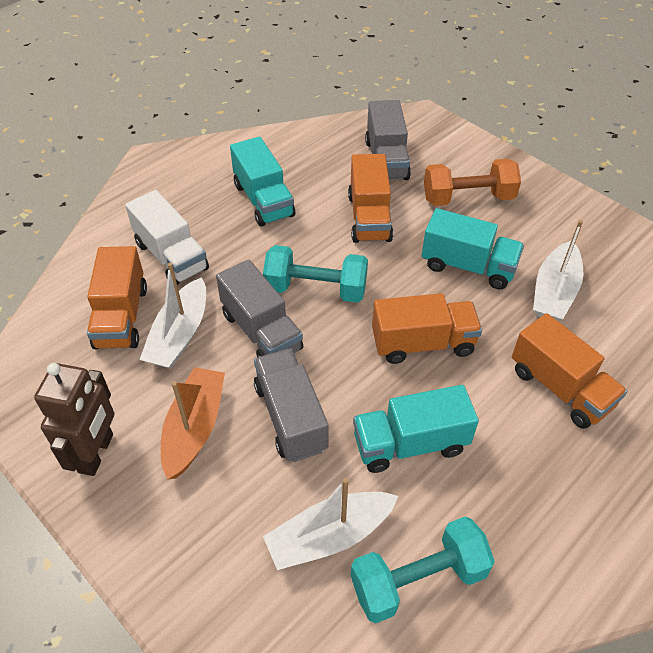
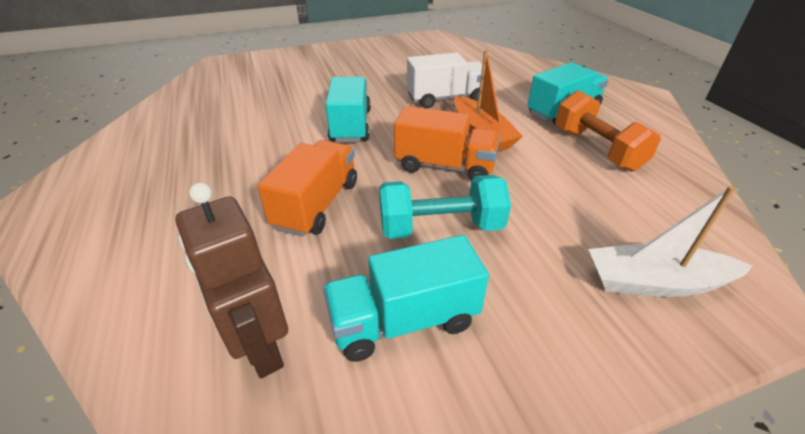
grey truck: 3 -> 0
orange truck: 4 -> 2
turquoise dumbbell: 2 -> 1
white boat: 3 -> 1

